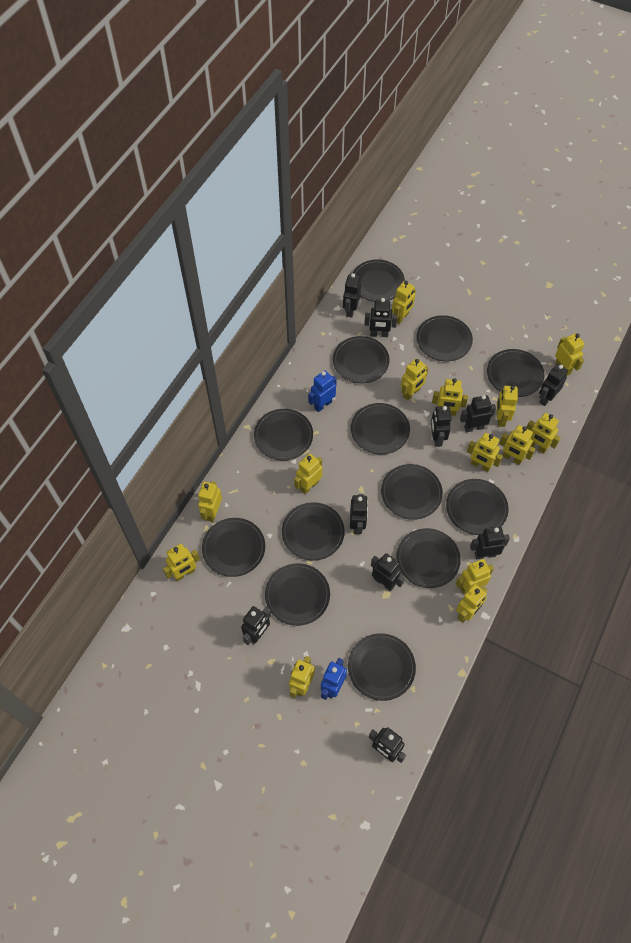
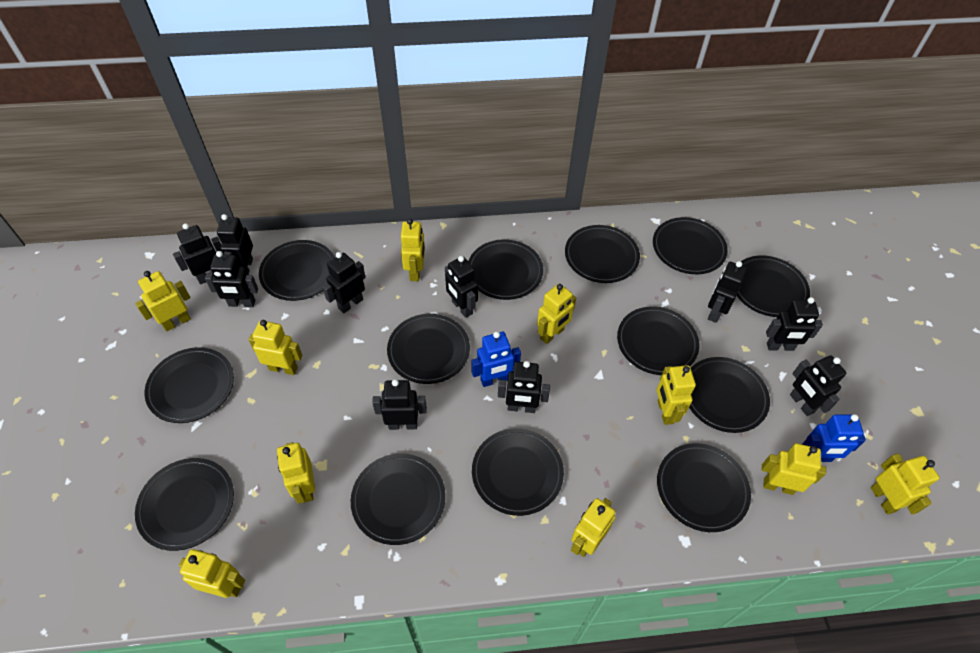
yellow robot: 14 -> 10

